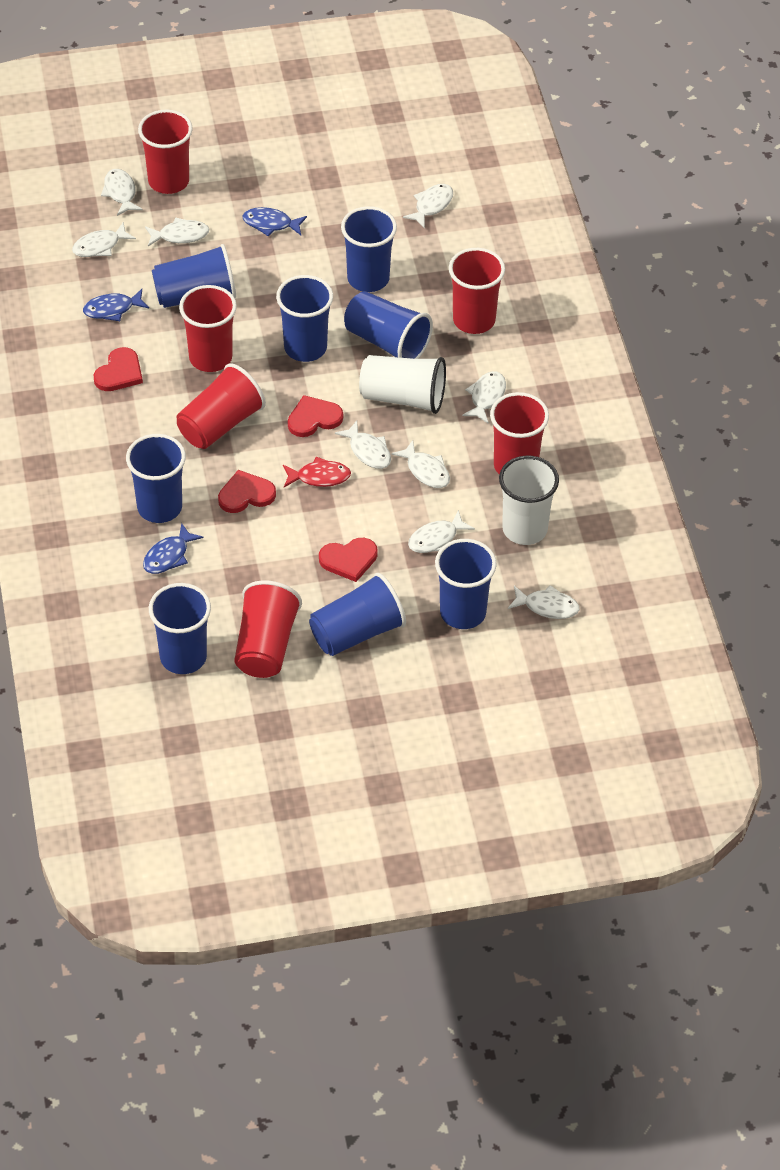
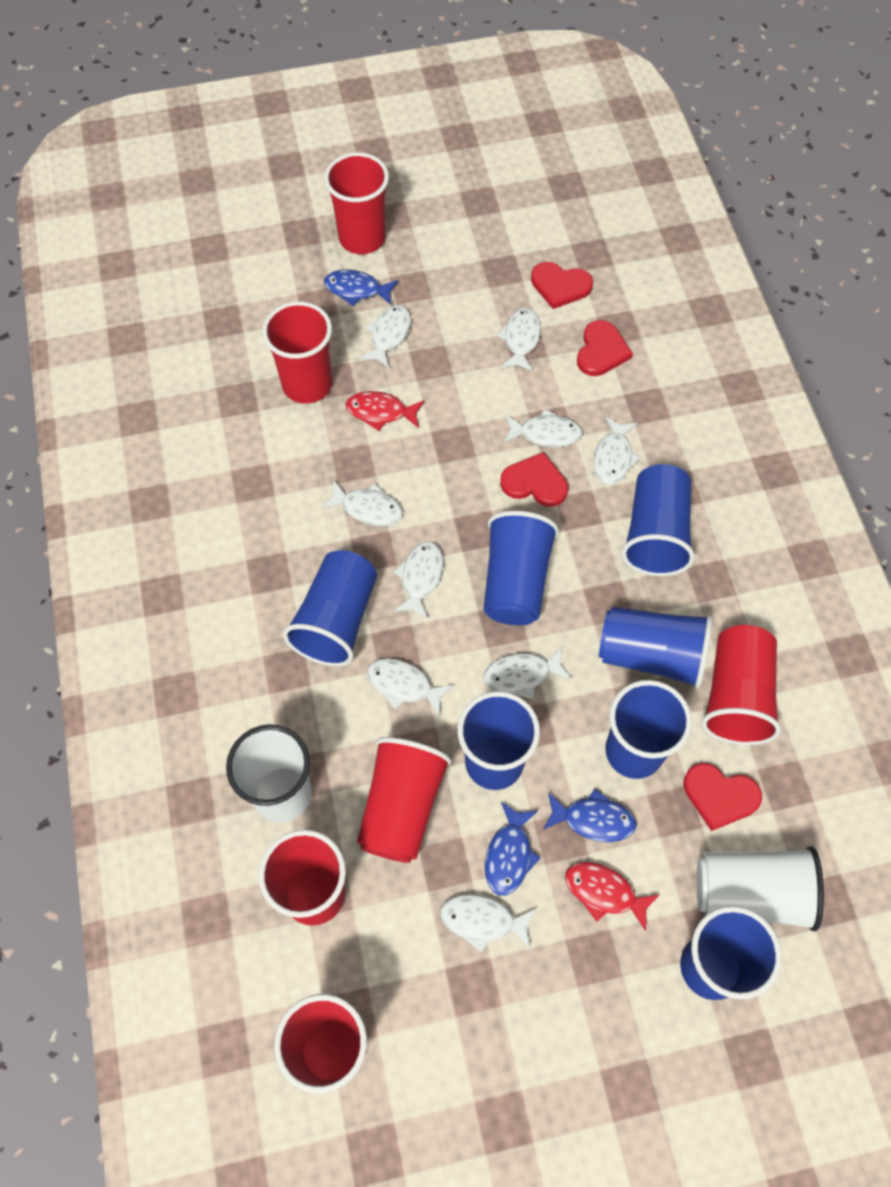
blue cup: 8 -> 7
red fish: 1 -> 2

